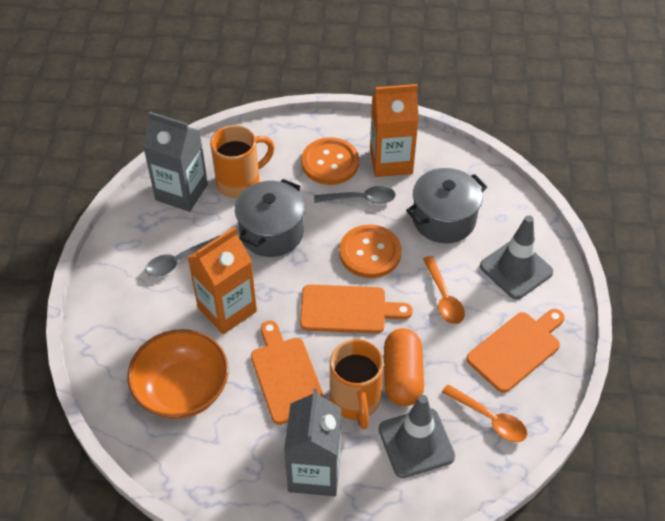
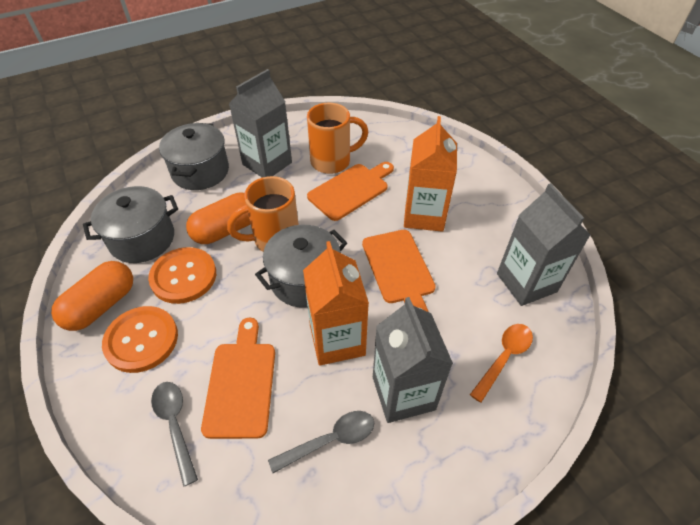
grey carton: 2 -> 3
grey pot: 2 -> 3
grey traffic cone: 2 -> 0
orange bowl: 1 -> 0
orange capsule: 1 -> 2
orange spoon: 2 -> 1

